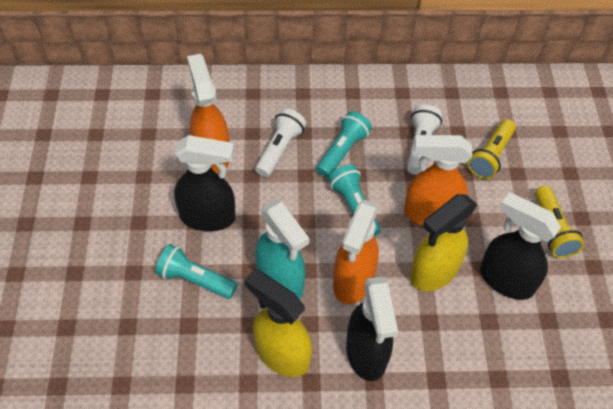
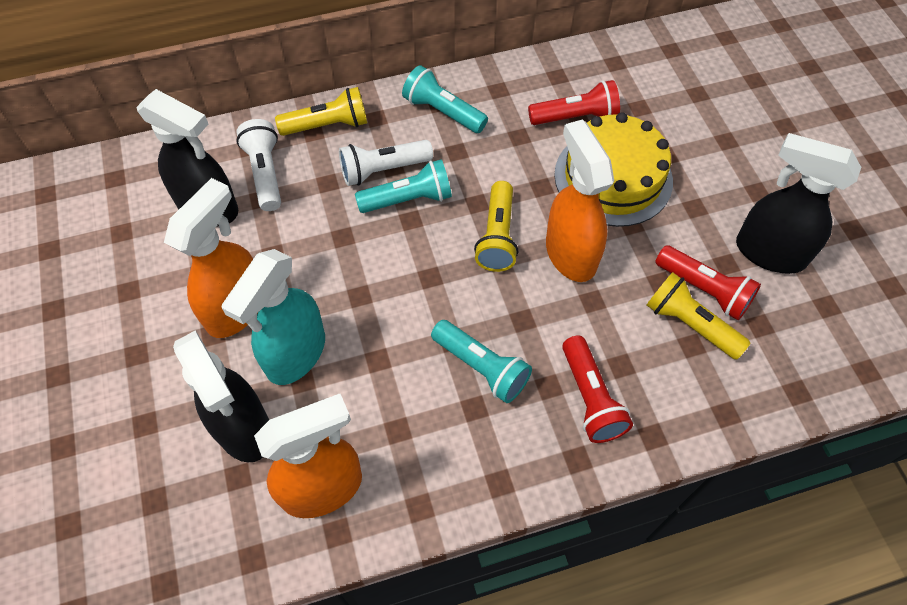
red flashlight: 0 -> 3
yellow cake: 0 -> 1
yellow flashlight: 2 -> 3
yellow spray bottle: 2 -> 0

